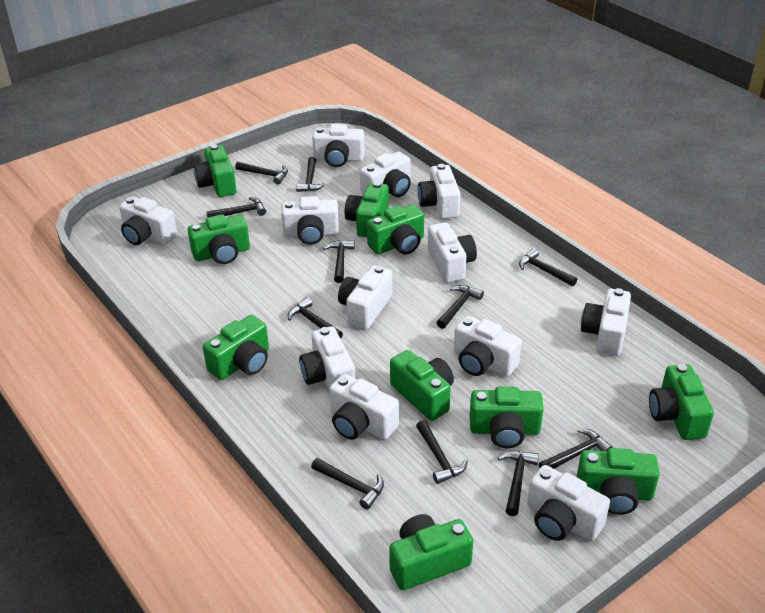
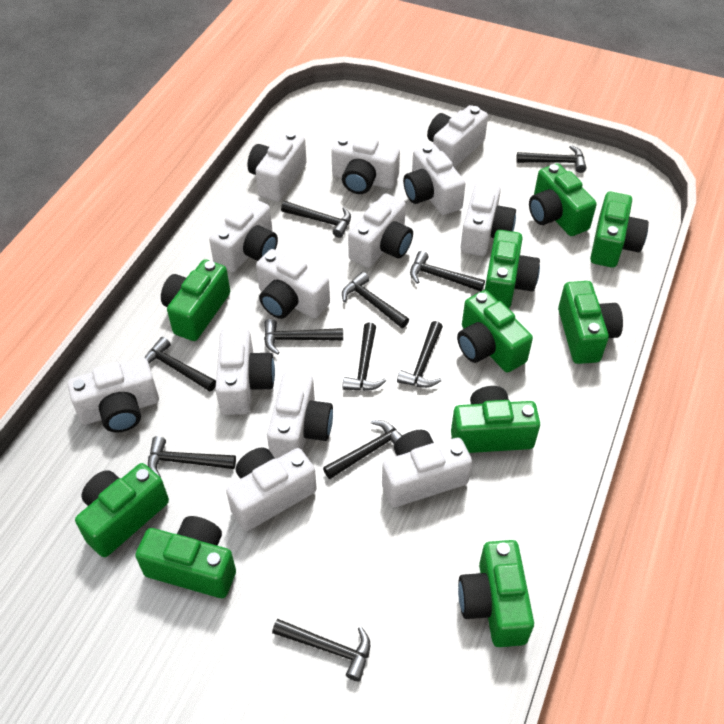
white camera: 12 -> 13

